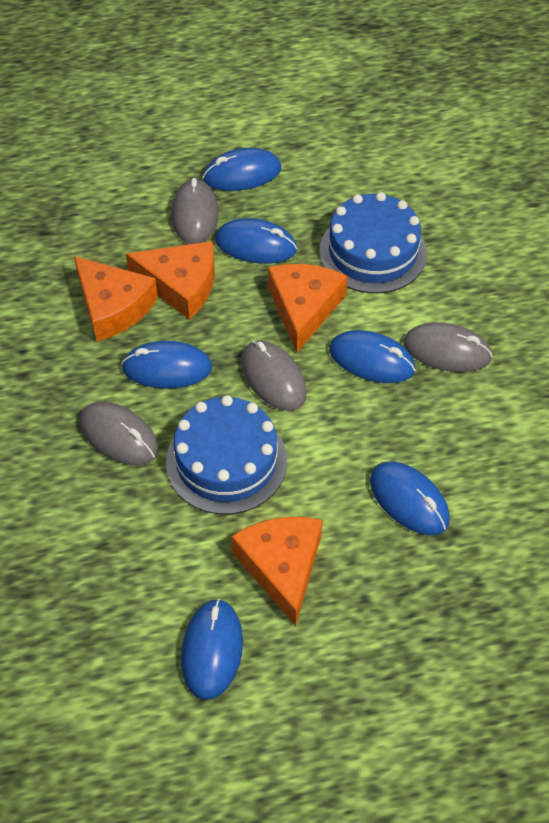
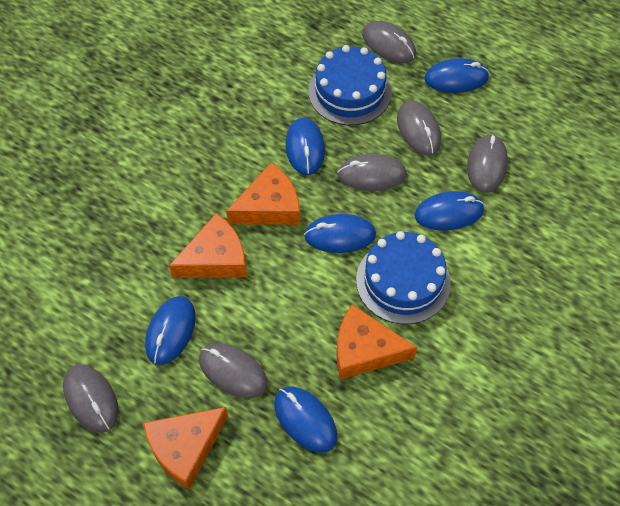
grey mouse: 4 -> 6

